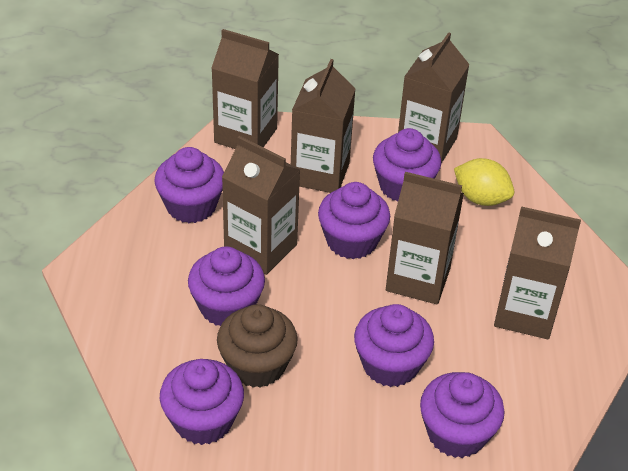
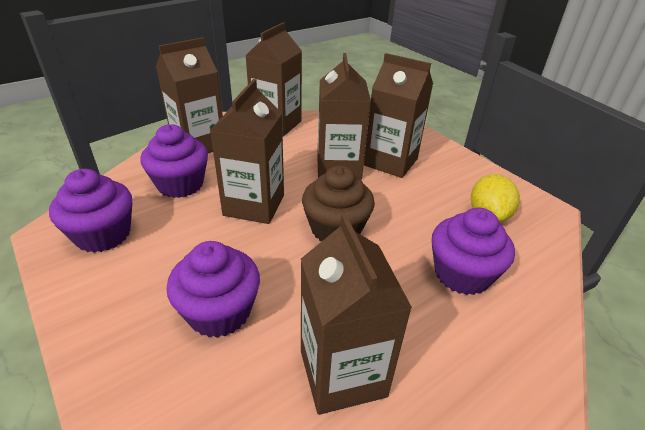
purple cupcake: 7 -> 4

